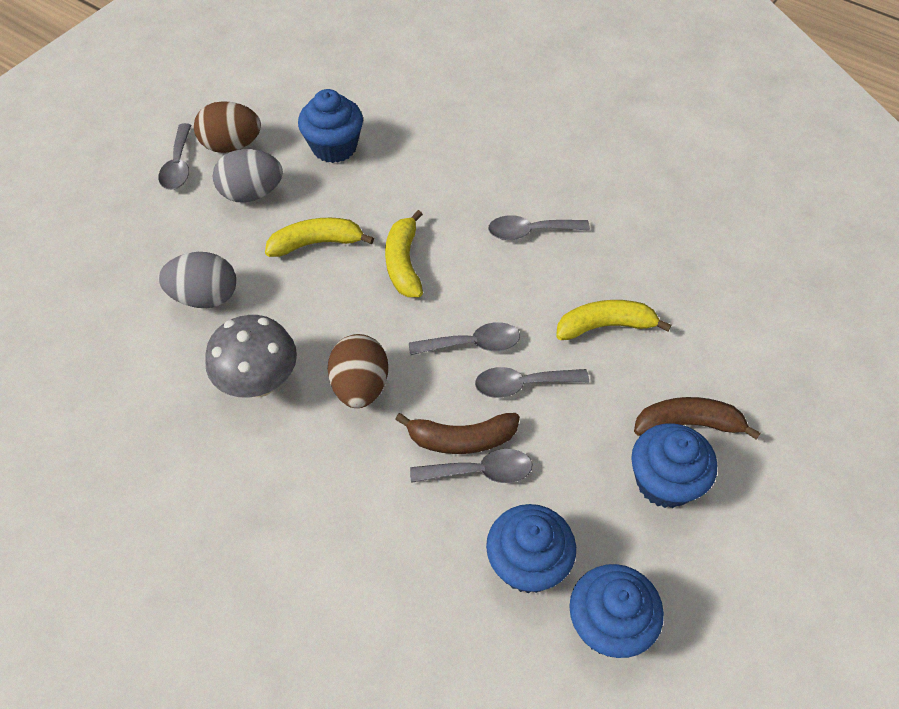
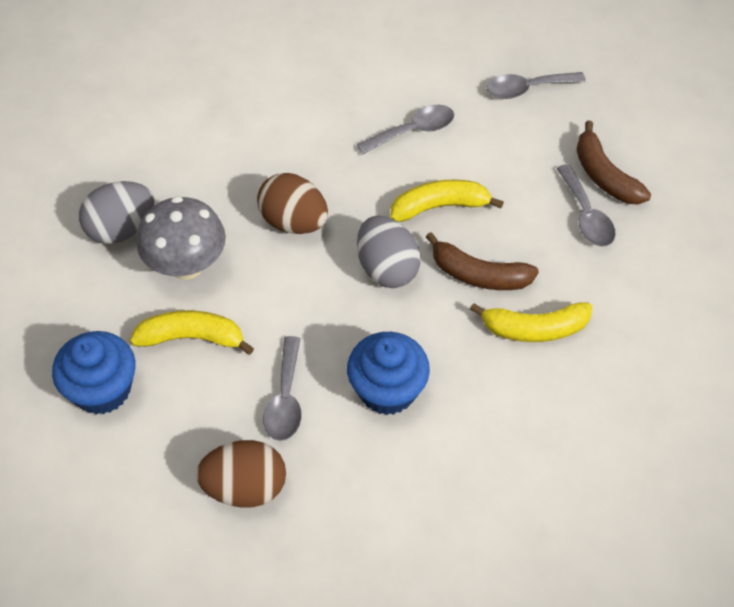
blue cupcake: 4 -> 2
grey spoon: 5 -> 4

